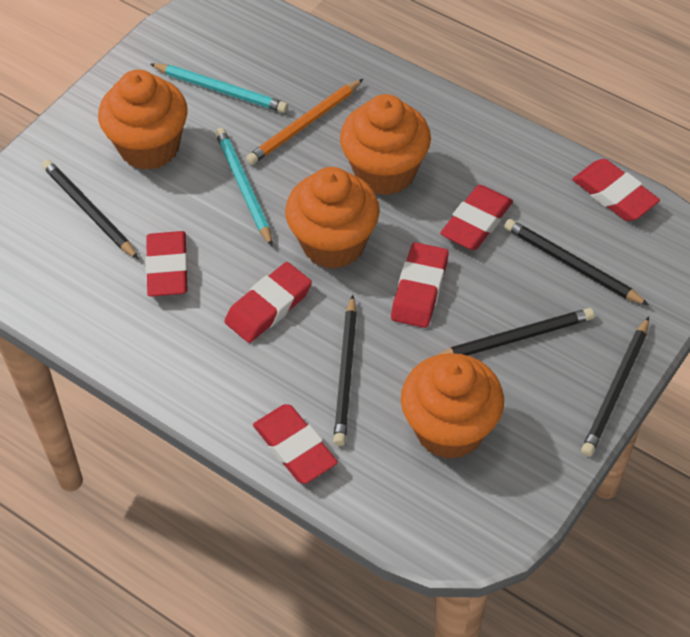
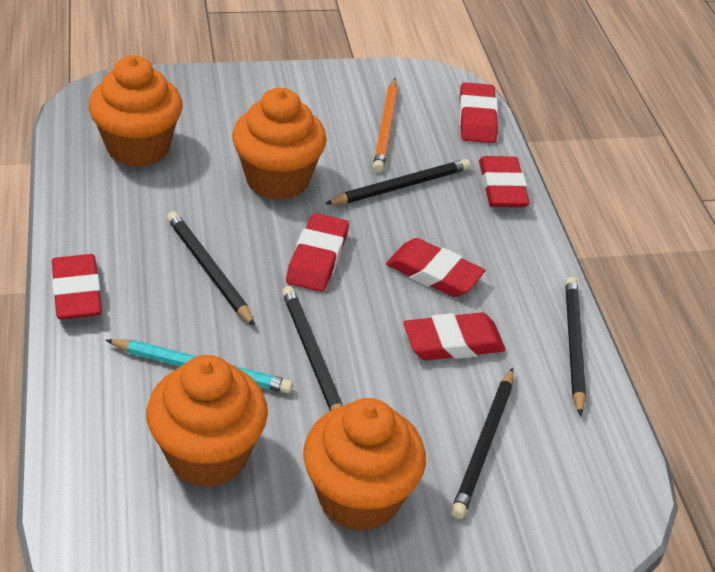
turquoise pencil: 2 -> 1

